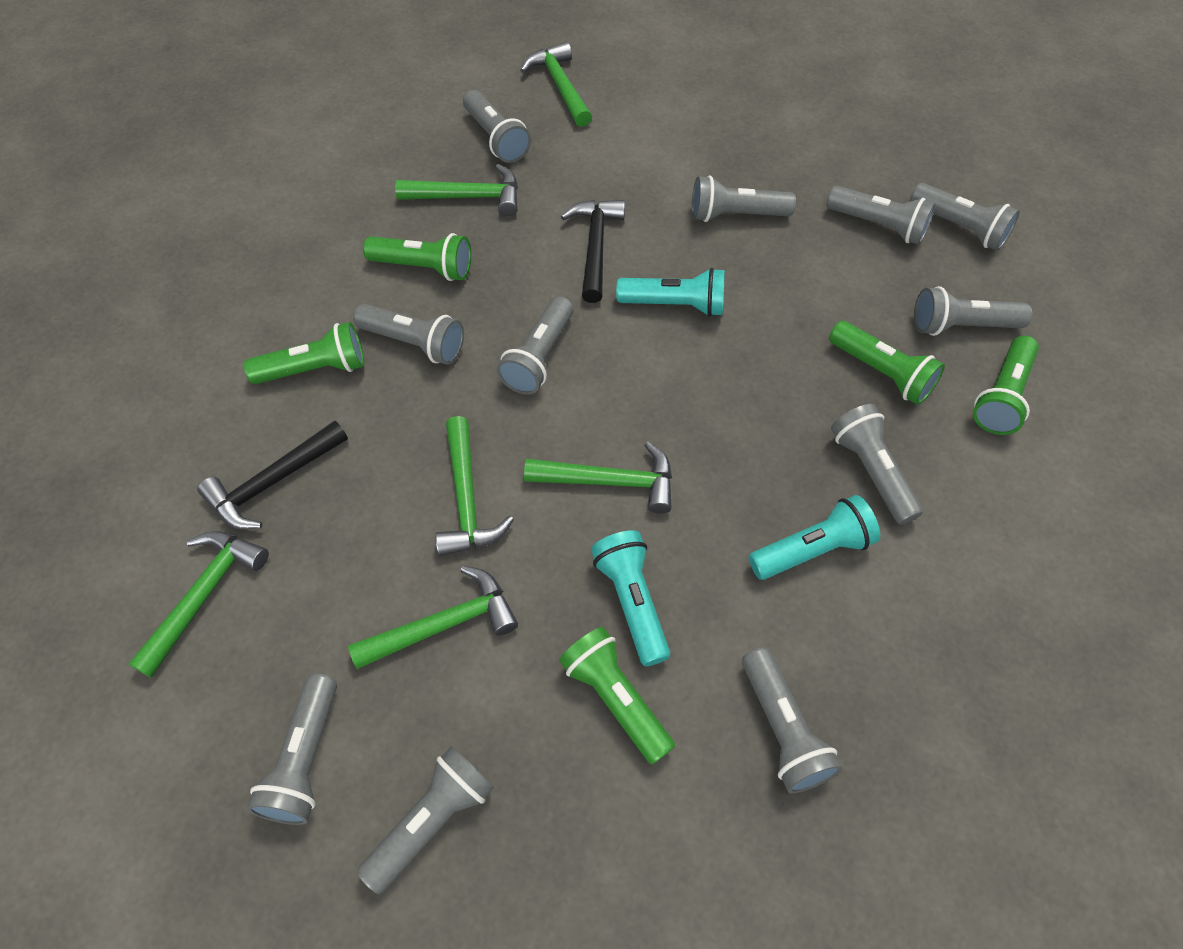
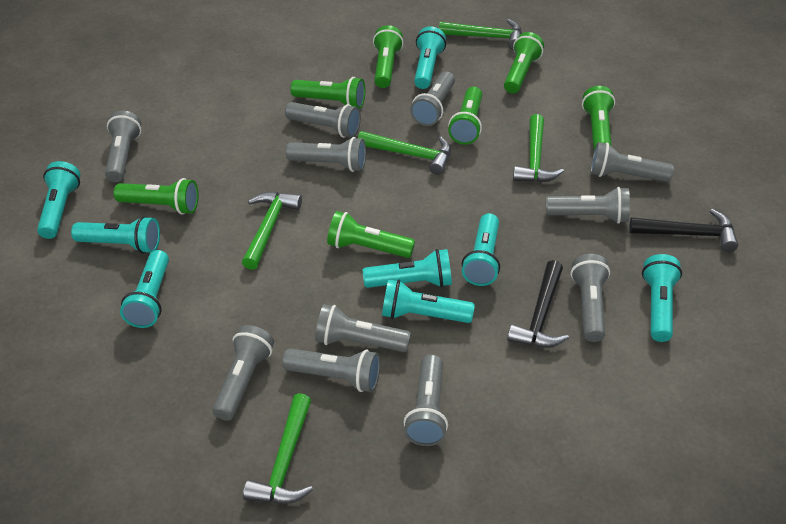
green flashlight: 5 -> 7
green hammer: 6 -> 5
turquoise flashlight: 3 -> 8

